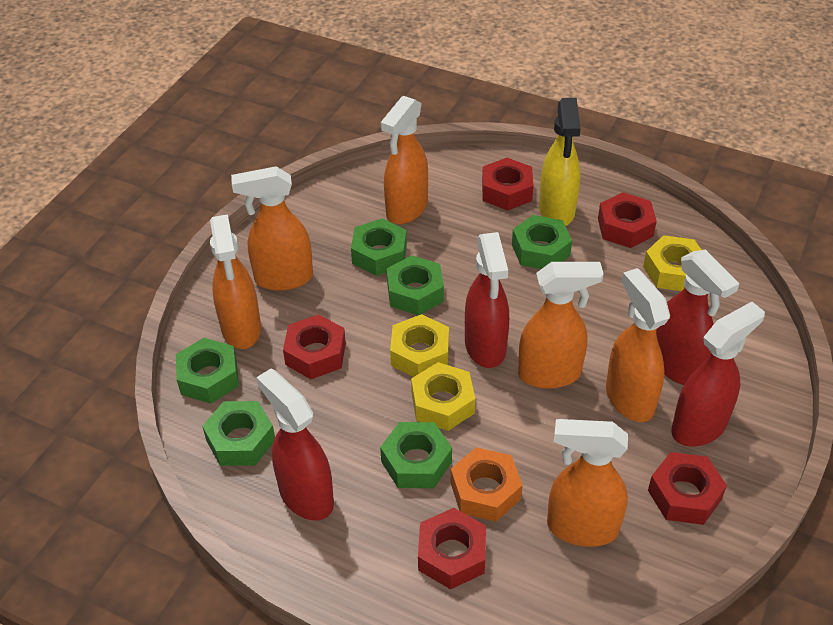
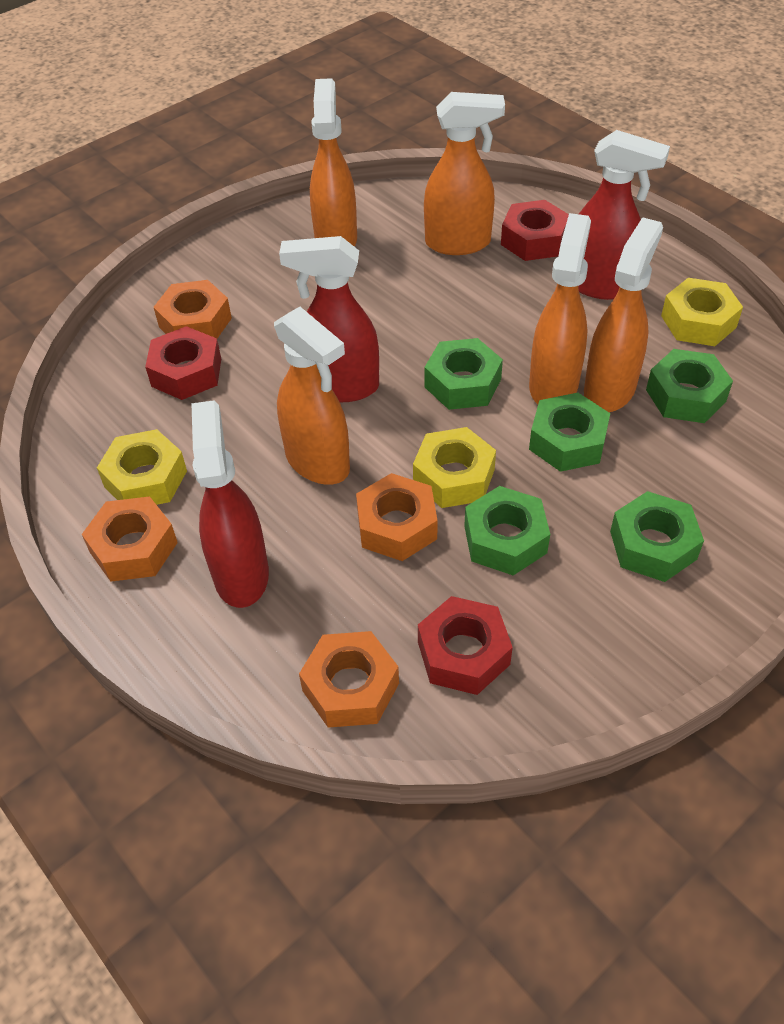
green nut: 6 -> 5
orange nut: 1 -> 4
orange spray bottle: 6 -> 5
red nut: 5 -> 3
red spray bottle: 4 -> 3
yellow spray bottle: 1 -> 0

